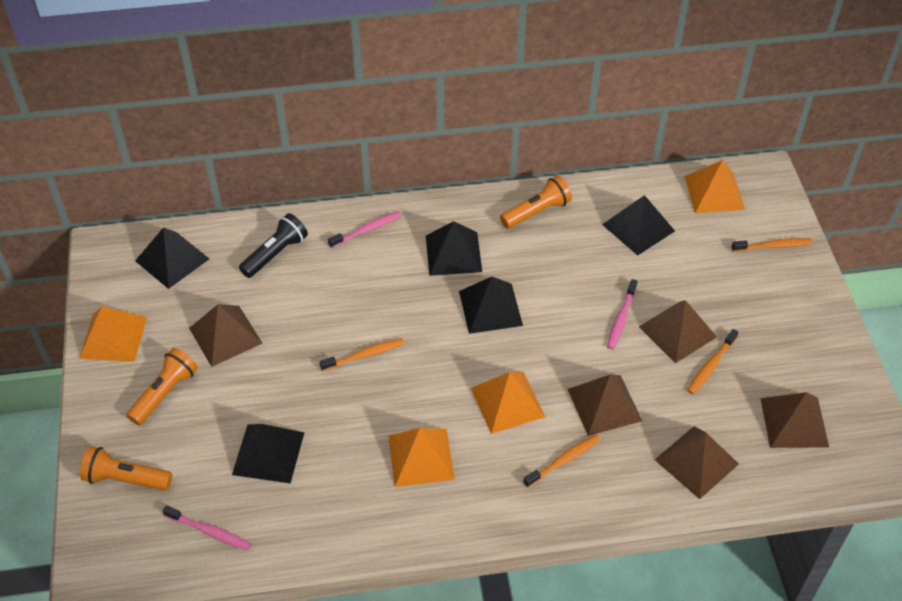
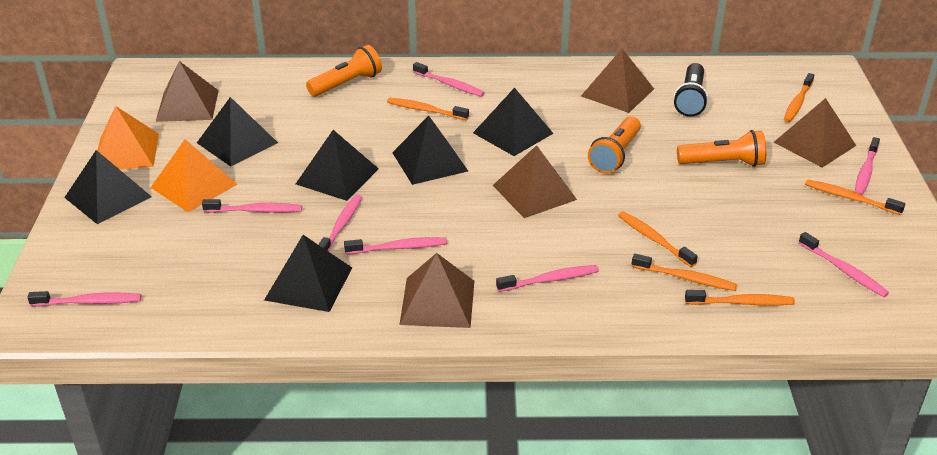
black pyramid: 5 -> 6
orange pyramid: 4 -> 2
orange toothbrush: 4 -> 6
pink toothbrush: 3 -> 8

